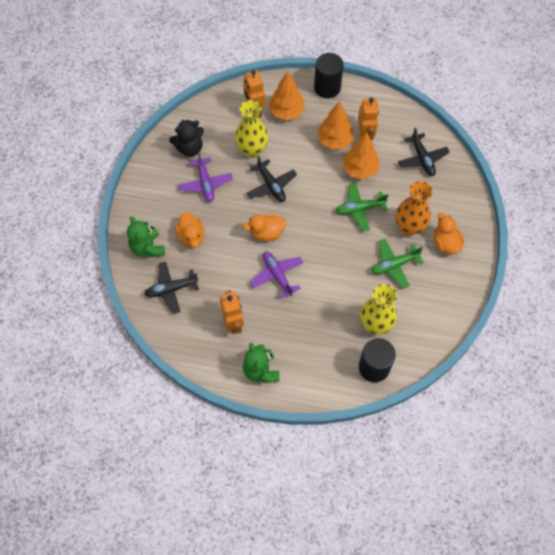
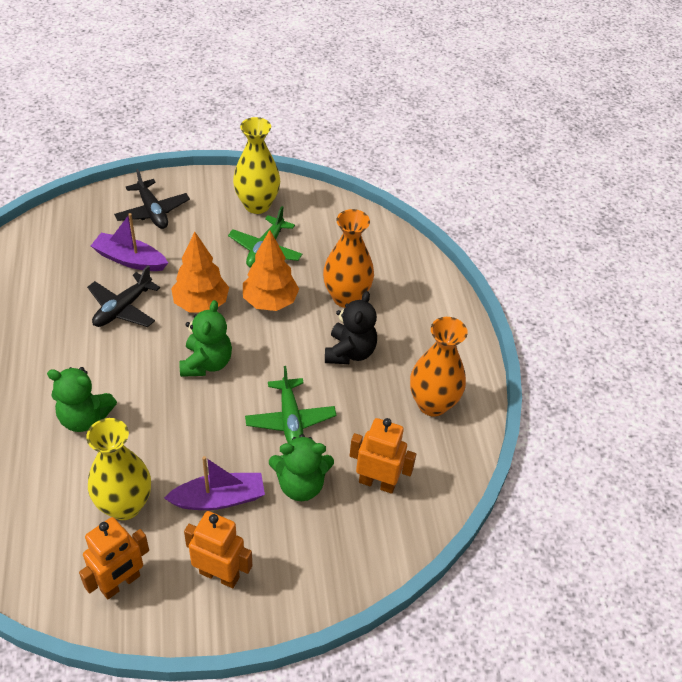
black cylinder: 2 -> 0
black plane: 3 -> 2
green teddy bear: 2 -> 3
orange duck: 3 -> 0
orange tree: 3 -> 2
orange vase: 1 -> 2
purple boat: 0 -> 2
purple plane: 2 -> 0

